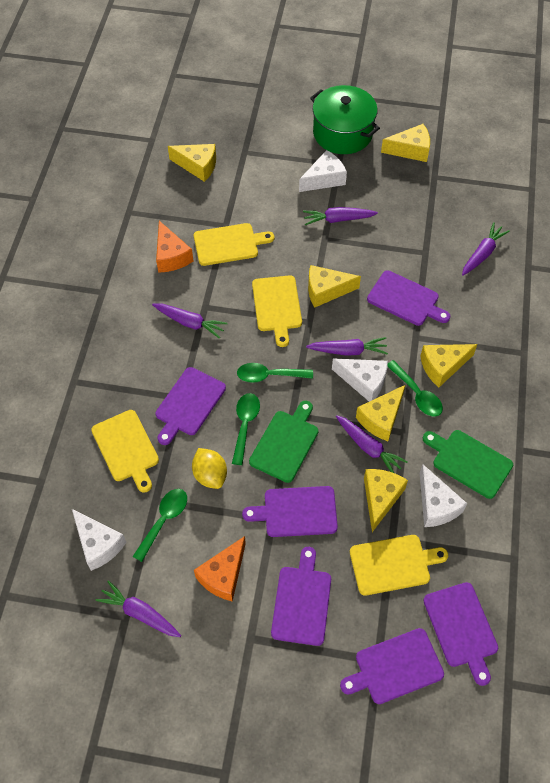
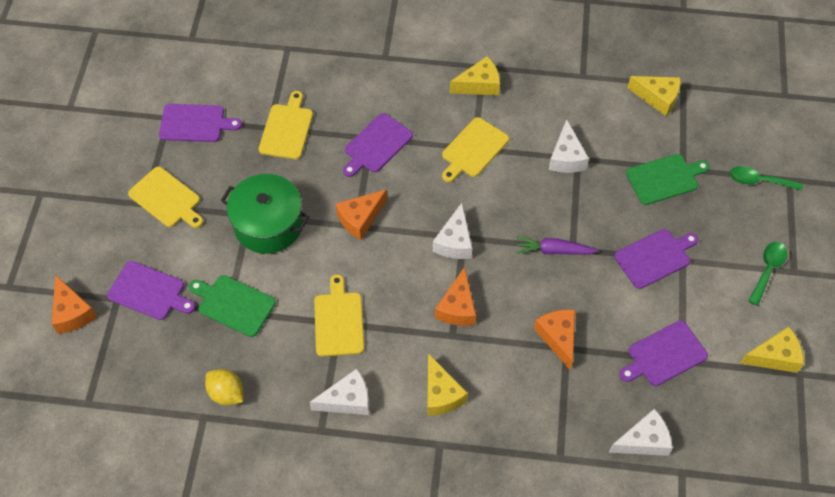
green spoon: 4 -> 2
orange cheese: 2 -> 4
purple carrot: 6 -> 1
purple cutting board: 6 -> 5
yellow cheese: 6 -> 4

